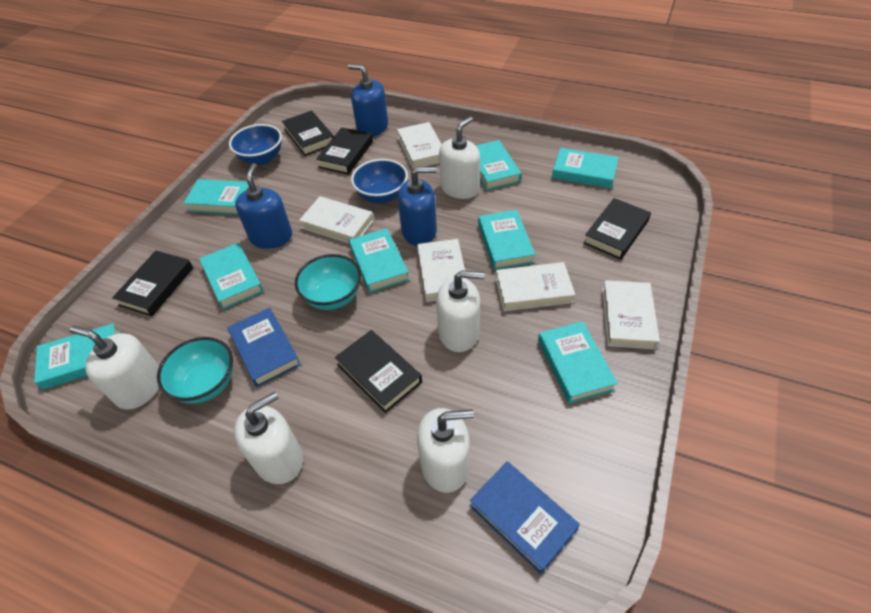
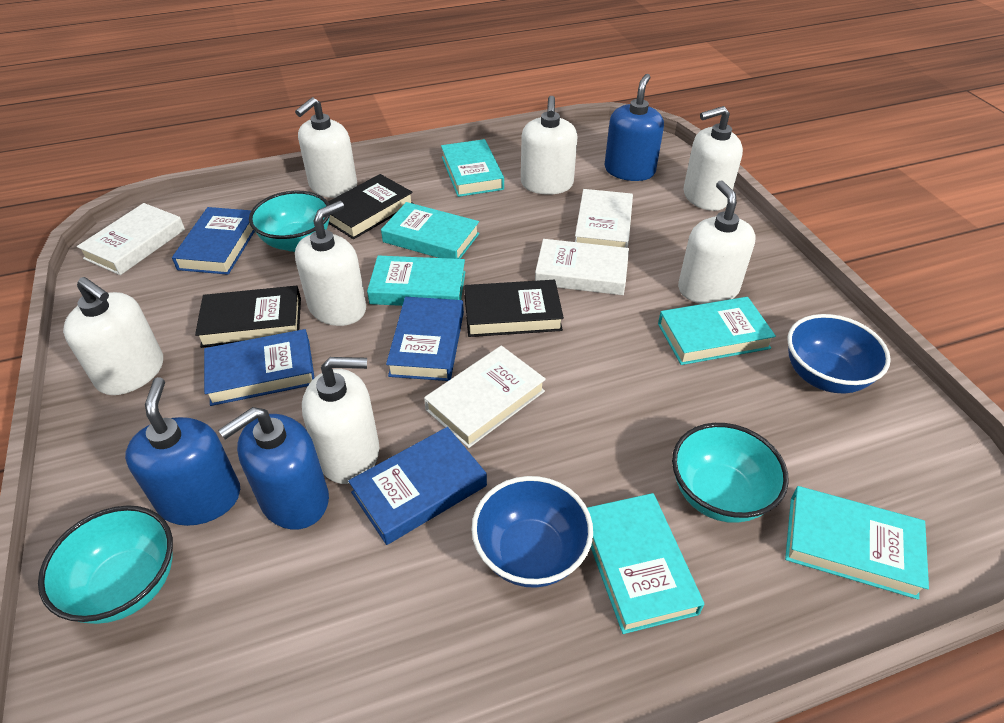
black book: 5 -> 3
blue book: 2 -> 4
turquoise book: 8 -> 6
turquoise bowl: 2 -> 3
white book: 5 -> 4
white soap dispenser: 5 -> 7

